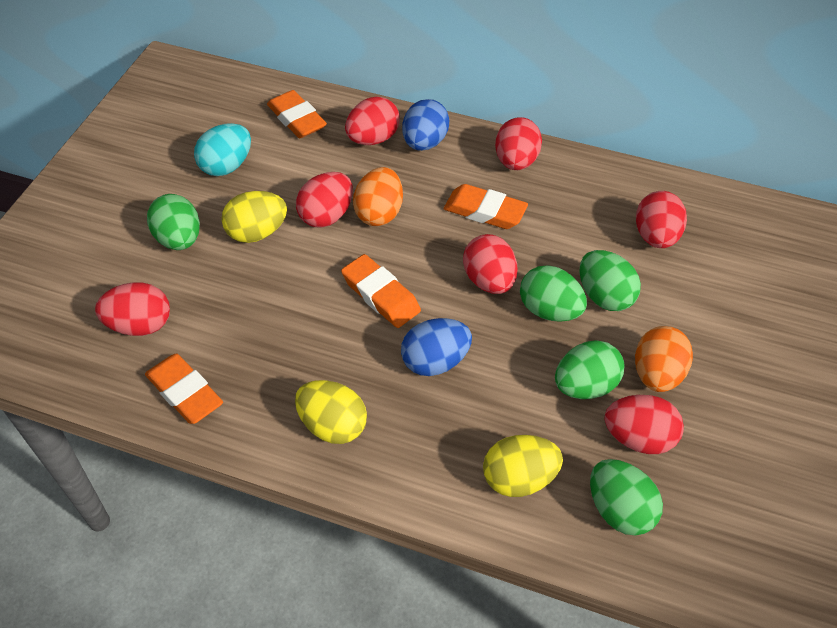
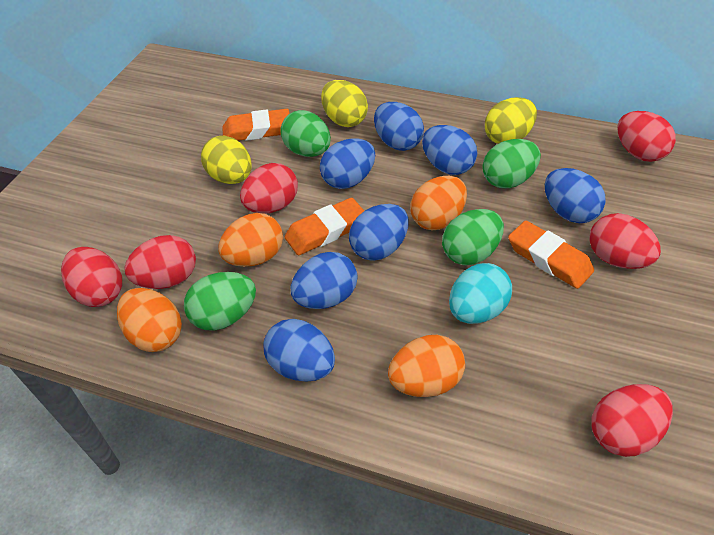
blue egg: 2 -> 7
green egg: 5 -> 4
orange egg: 2 -> 4
orange eraser: 4 -> 3
red egg: 7 -> 6

